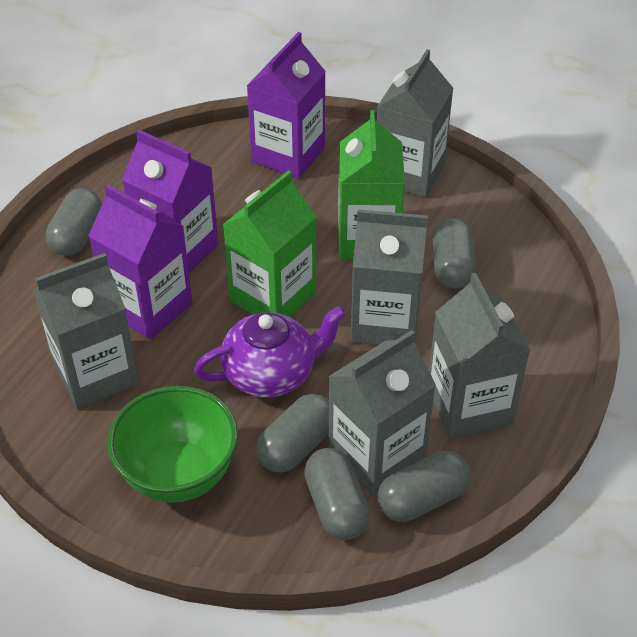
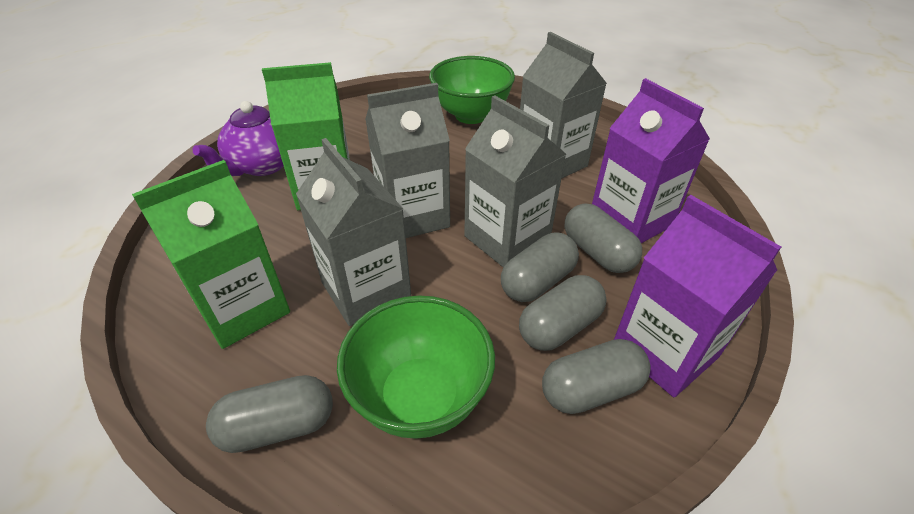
green bowl: 1 -> 2
grey carton: 5 -> 4
purple carton: 3 -> 2

